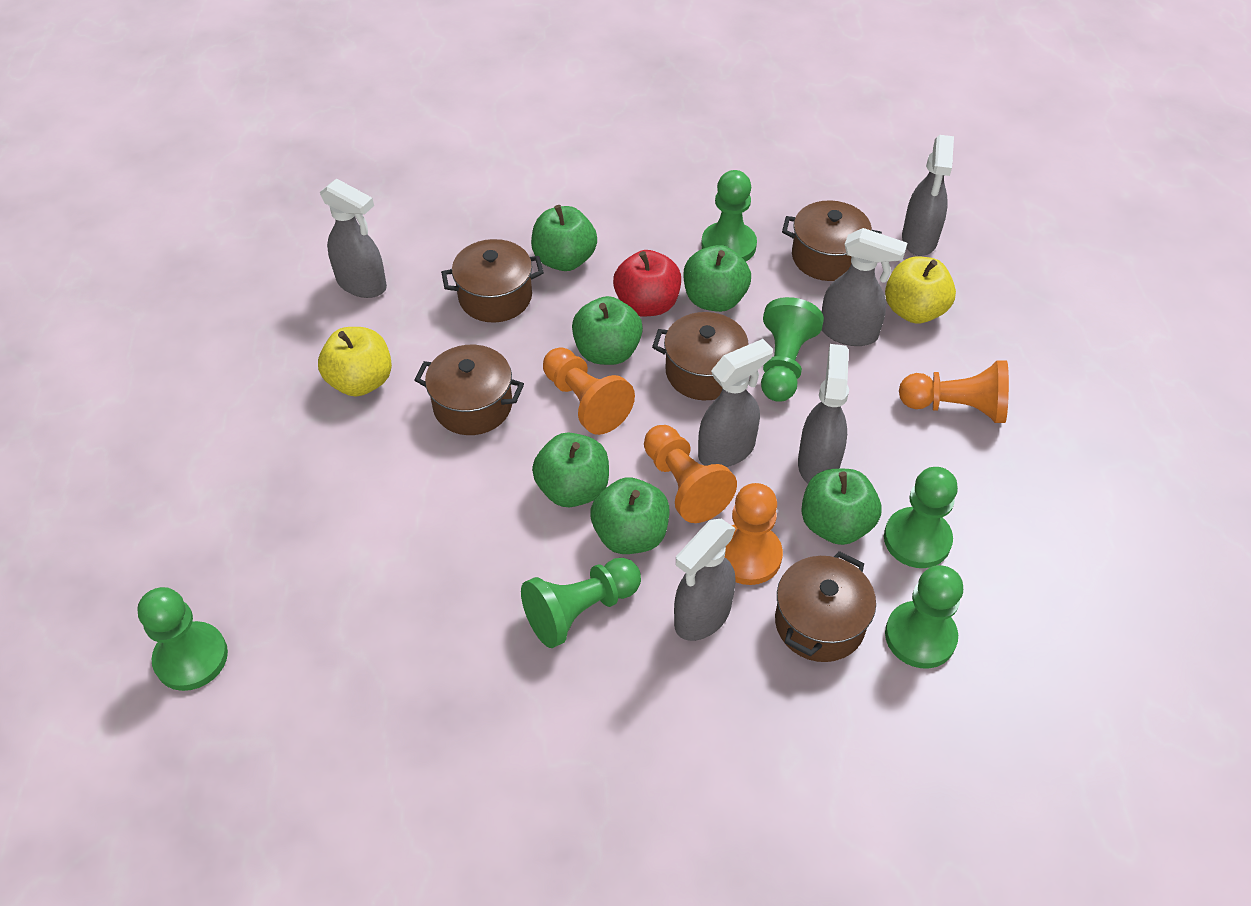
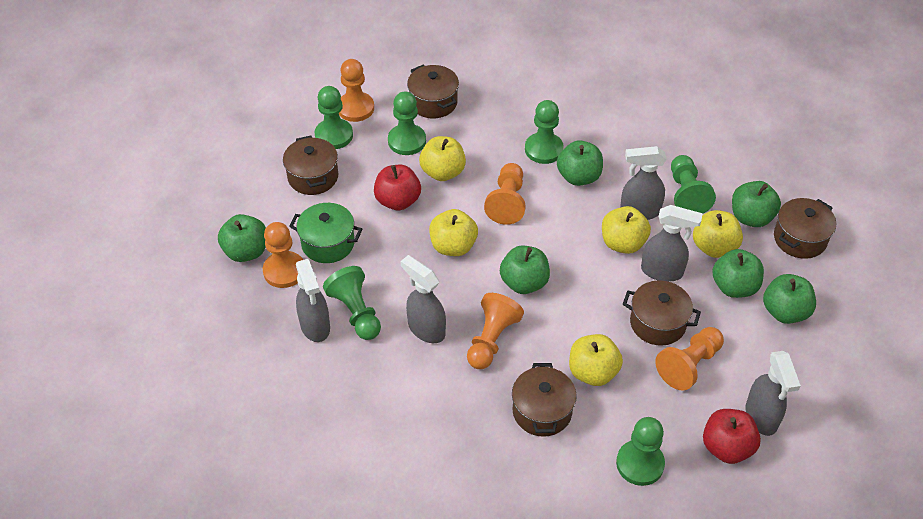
green pot: 0 -> 1
grey spray bottle: 6 -> 5
orange pawn: 4 -> 5
red apple: 1 -> 2
yellow apple: 2 -> 5

